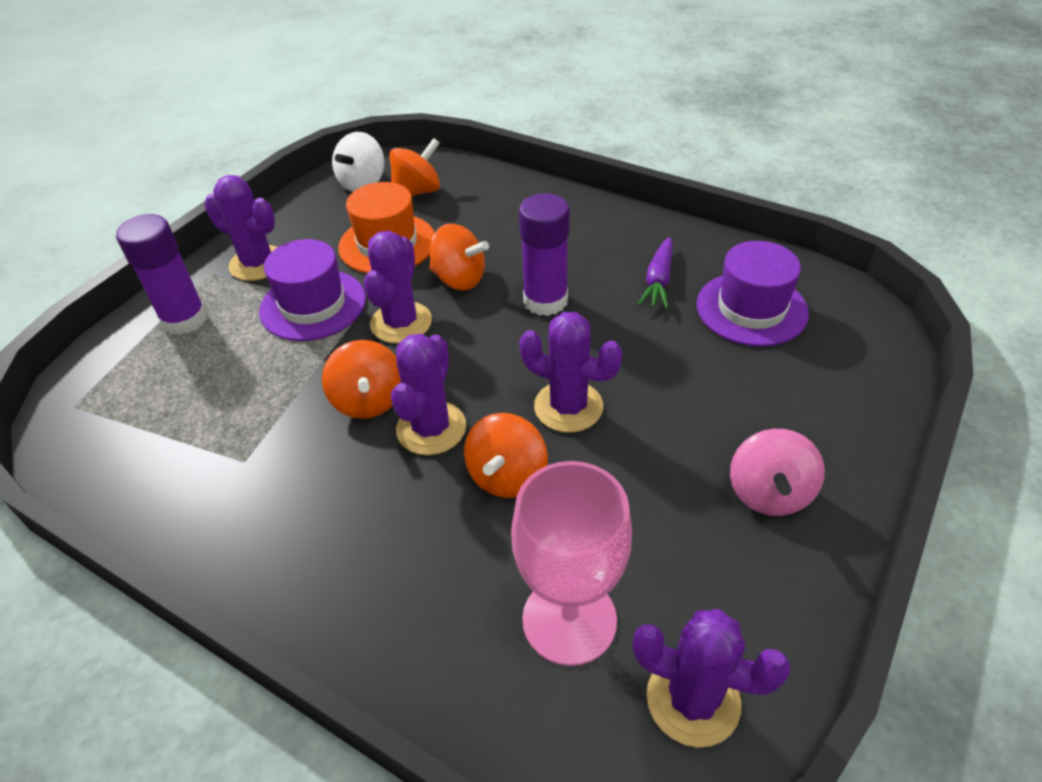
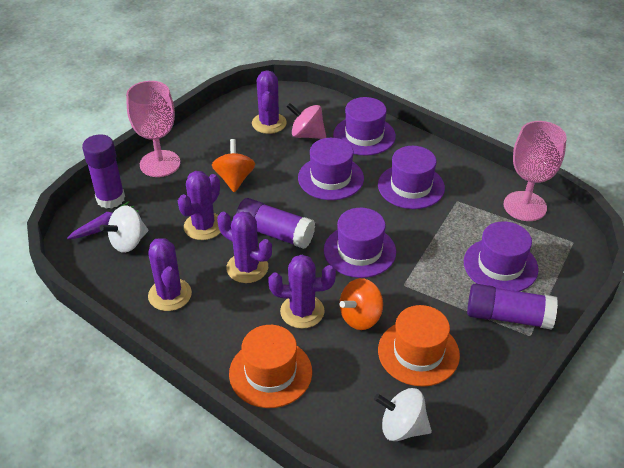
orange hat: 1 -> 2
orange spinning top: 4 -> 2
pink goblet: 1 -> 2
purple glue stick: 2 -> 3
purple hat: 2 -> 5
white spinning top: 1 -> 2

